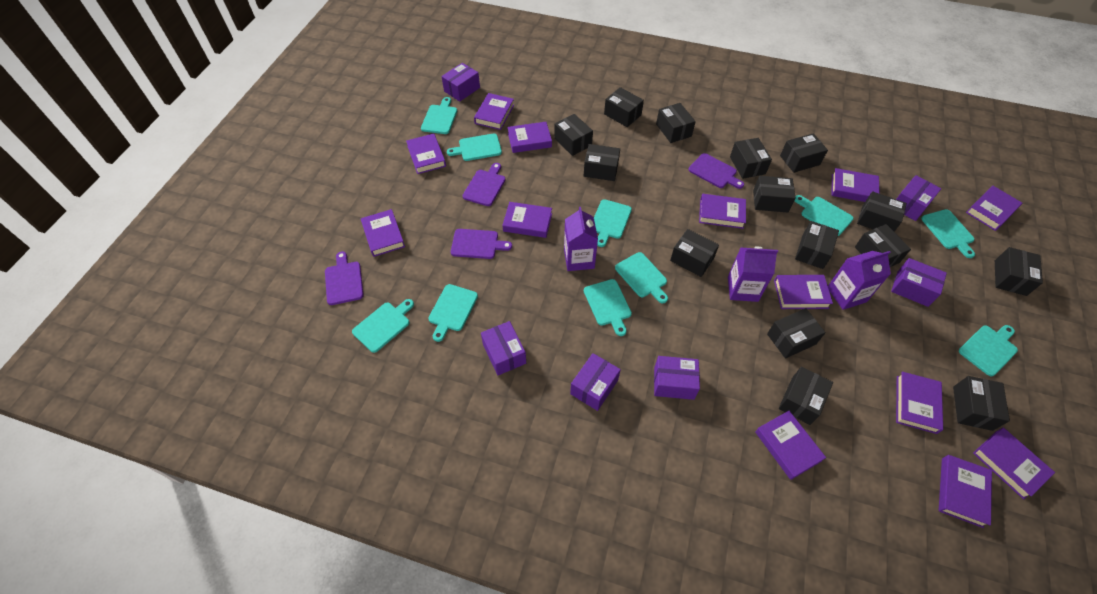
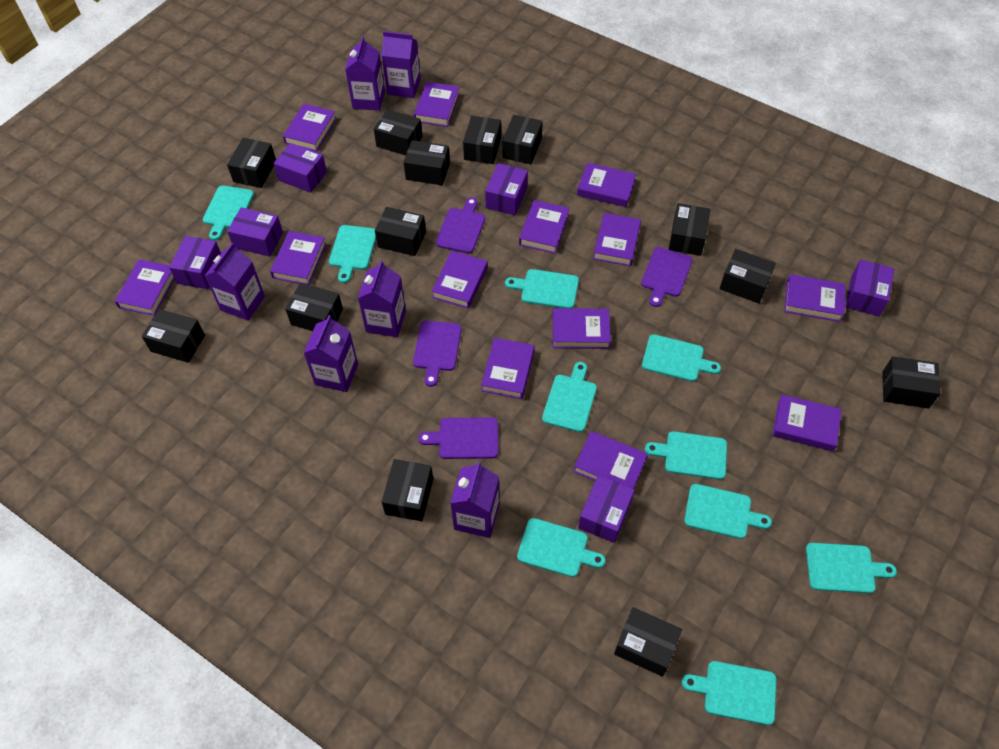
black box: 15 -> 13
purple carton: 3 -> 6

